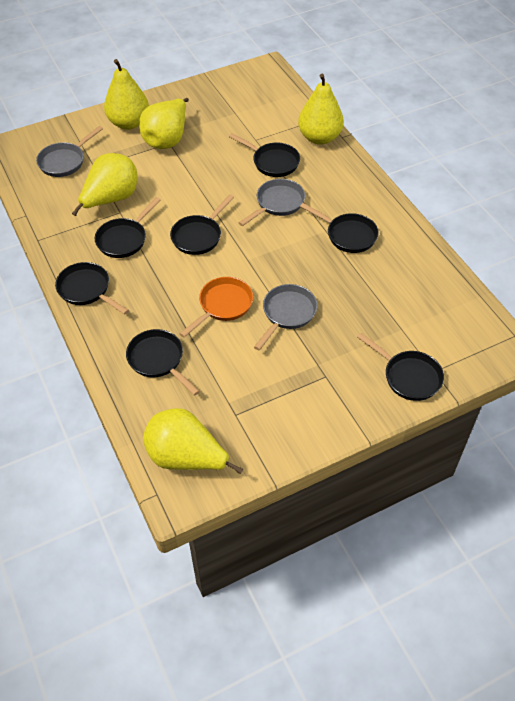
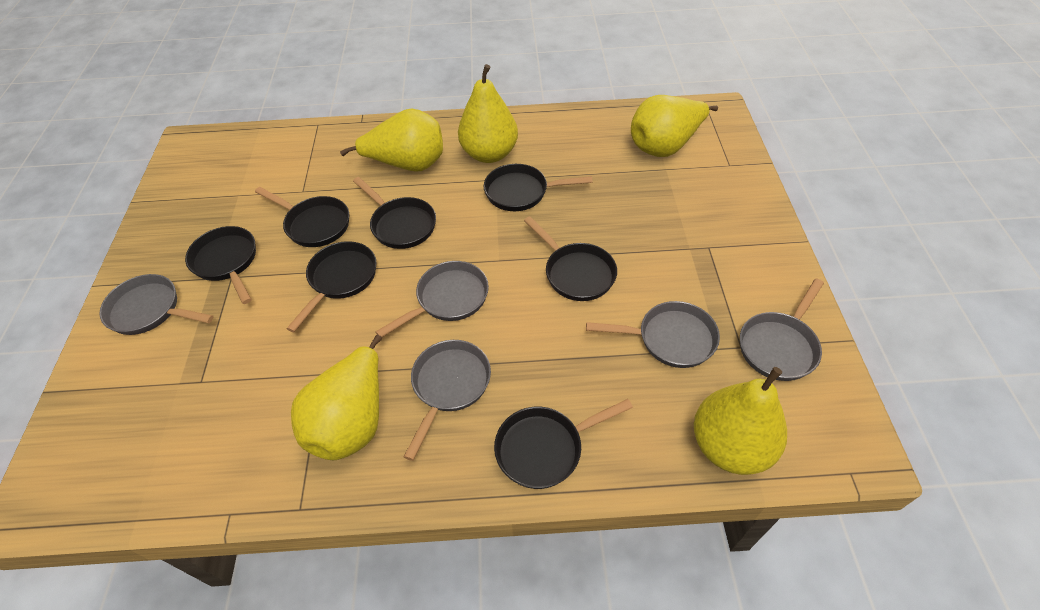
grey pan: 3 -> 5
orange pan: 1 -> 0

